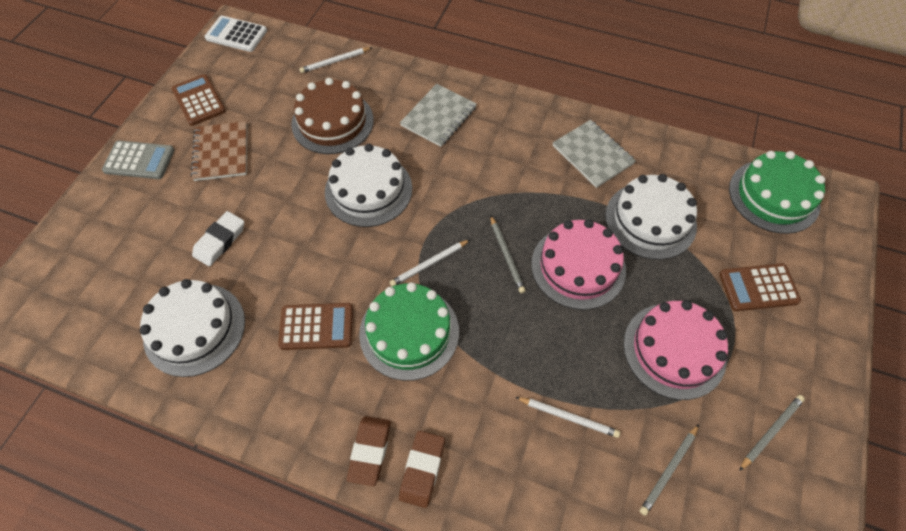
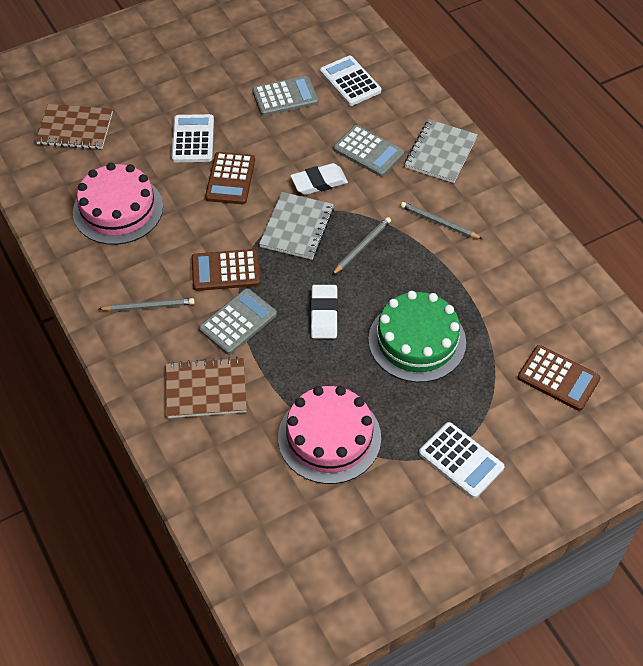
brown cake: 1 -> 0
brown eraser: 2 -> 0
brown notebook: 1 -> 2
green cake: 2 -> 1
grey calculator: 1 -> 3
white cake: 3 -> 0
white calculator: 1 -> 3
white eraser: 1 -> 2
white pencil: 3 -> 0

